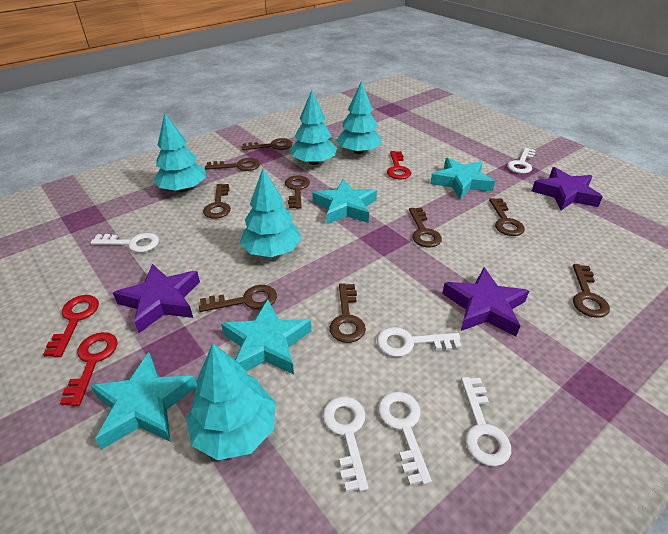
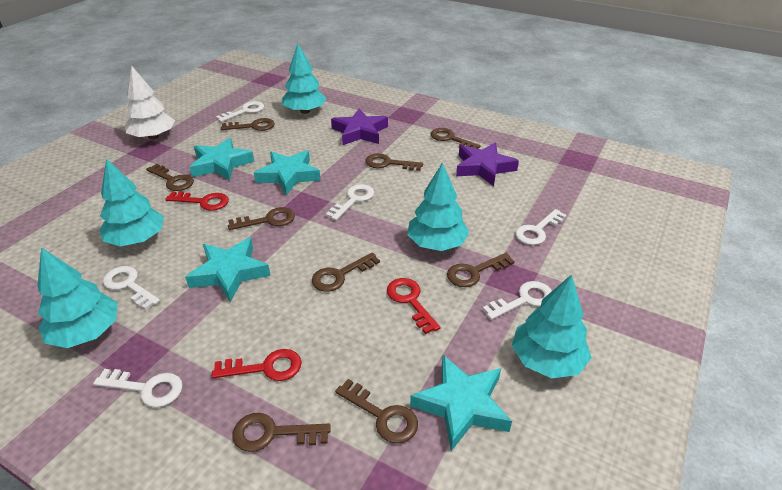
purple star: 3 -> 2
white tree: 0 -> 1

